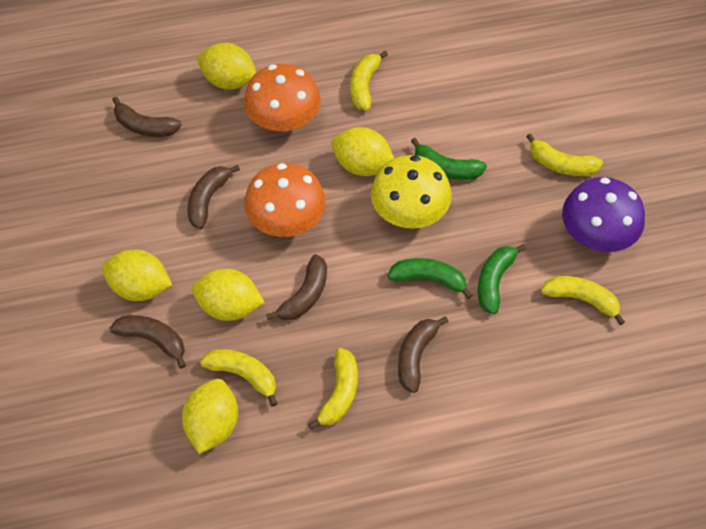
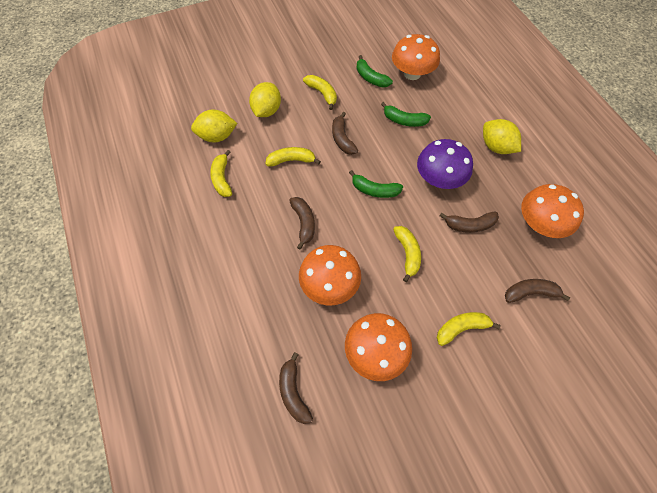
orange mushroom: 2 -> 4
yellow lemon: 5 -> 3
yellow mushroom: 1 -> 0

